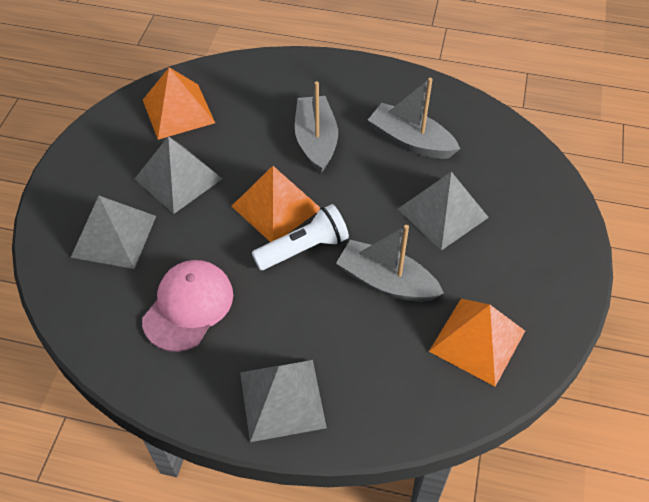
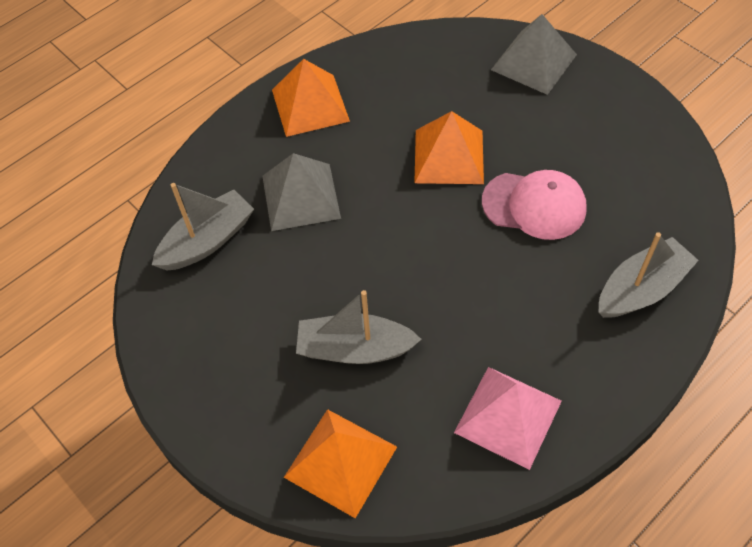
grey pyramid: 4 -> 2
pink pyramid: 0 -> 1
white flashlight: 1 -> 0

